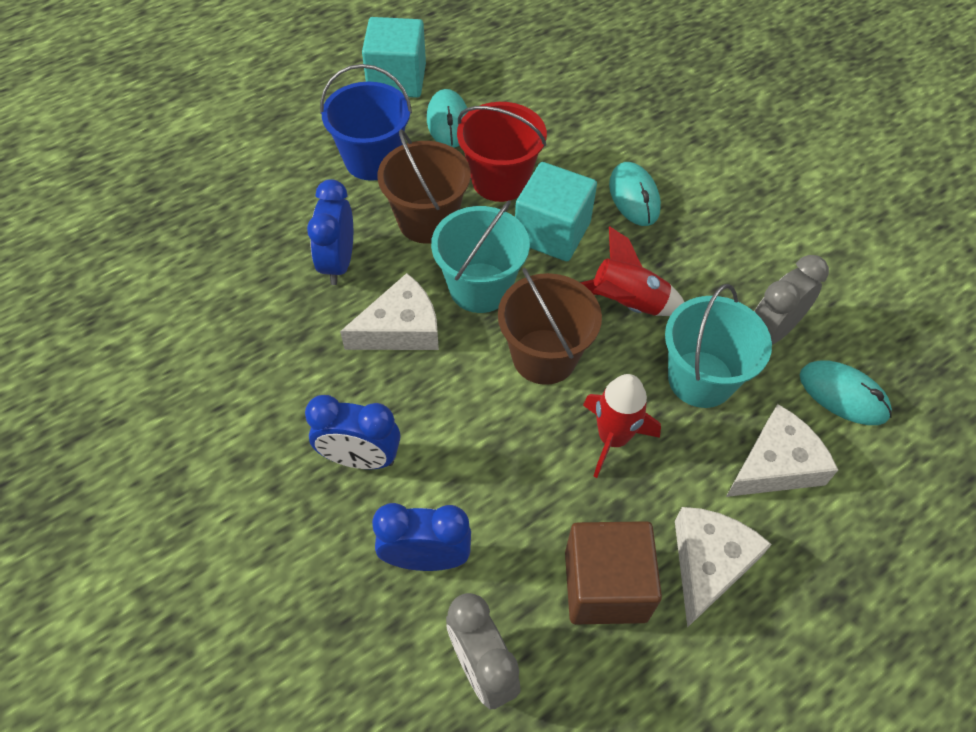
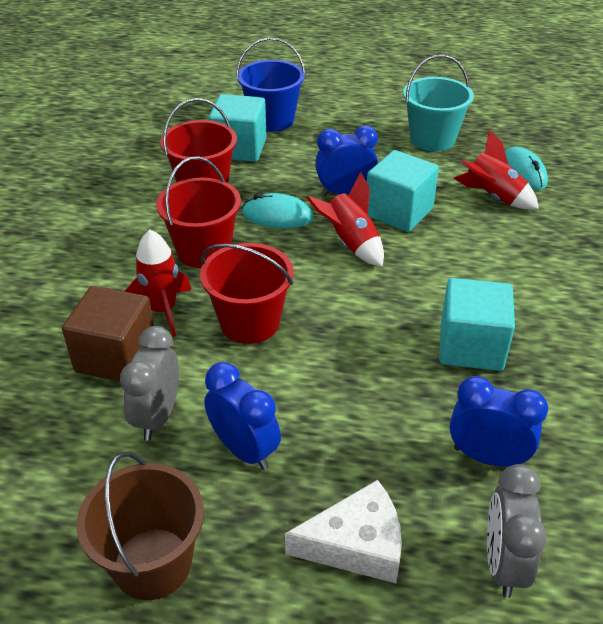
brown bucket: 2 -> 1
red bucket: 1 -> 3
red rocket: 2 -> 3
turquoise bucket: 2 -> 1
turquoise cube: 2 -> 3
turquoise mouse: 3 -> 2
white cheese: 3 -> 1

